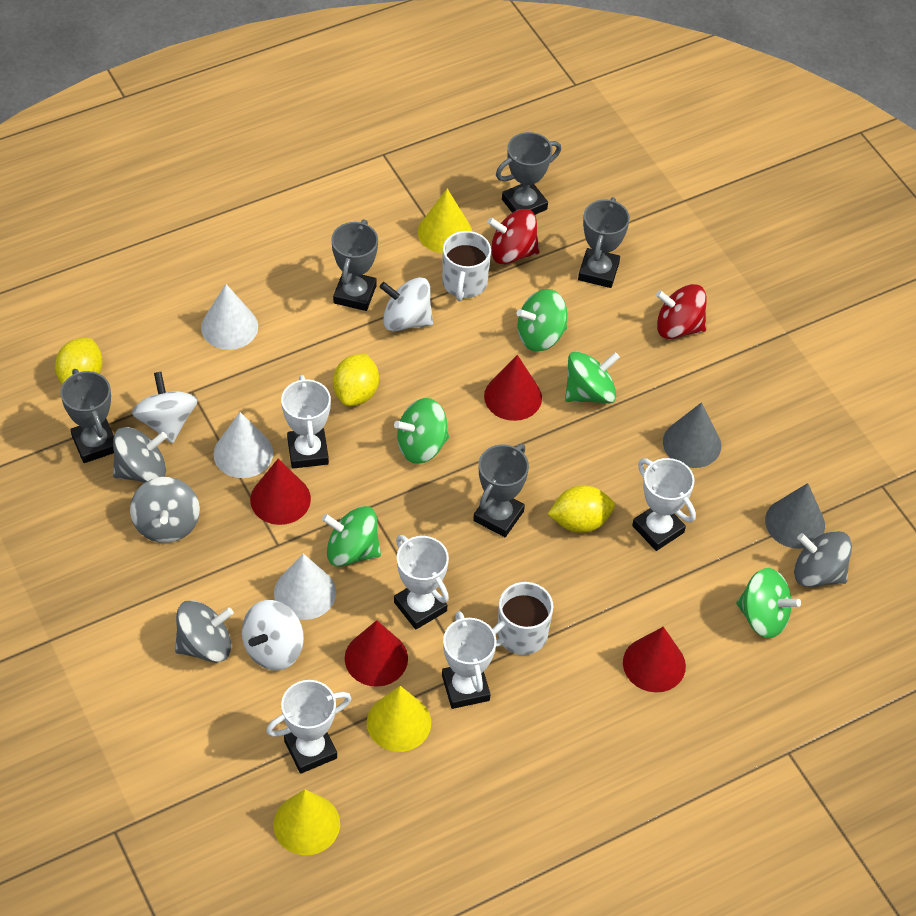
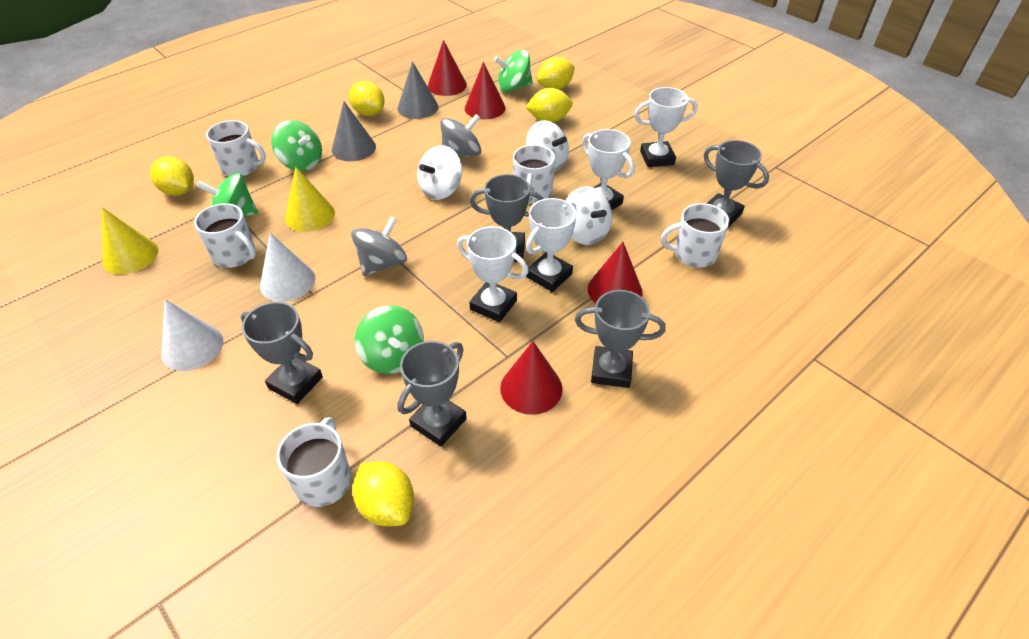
green spinning top: 5 -> 4
grey spinning top: 4 -> 2
red spinning top: 2 -> 0
white cone: 3 -> 2
white mug: 2 -> 5
white trophy: 5 -> 4
yellow cone: 3 -> 2
yellow lemon: 3 -> 5

